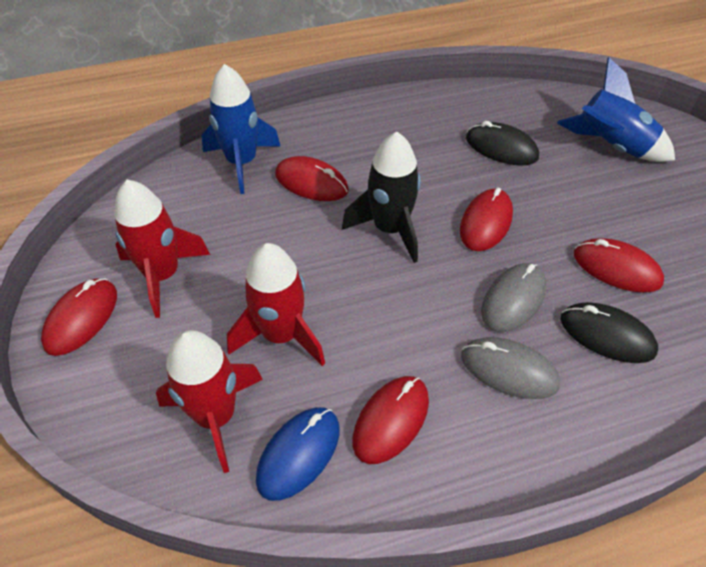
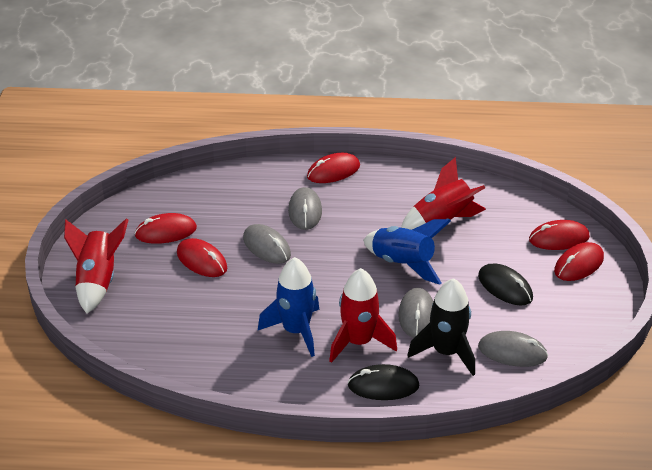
blue mouse: 1 -> 0
grey mouse: 2 -> 4

